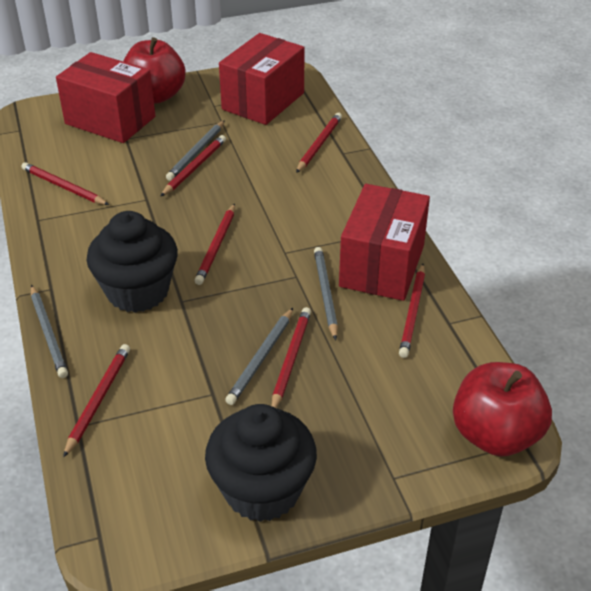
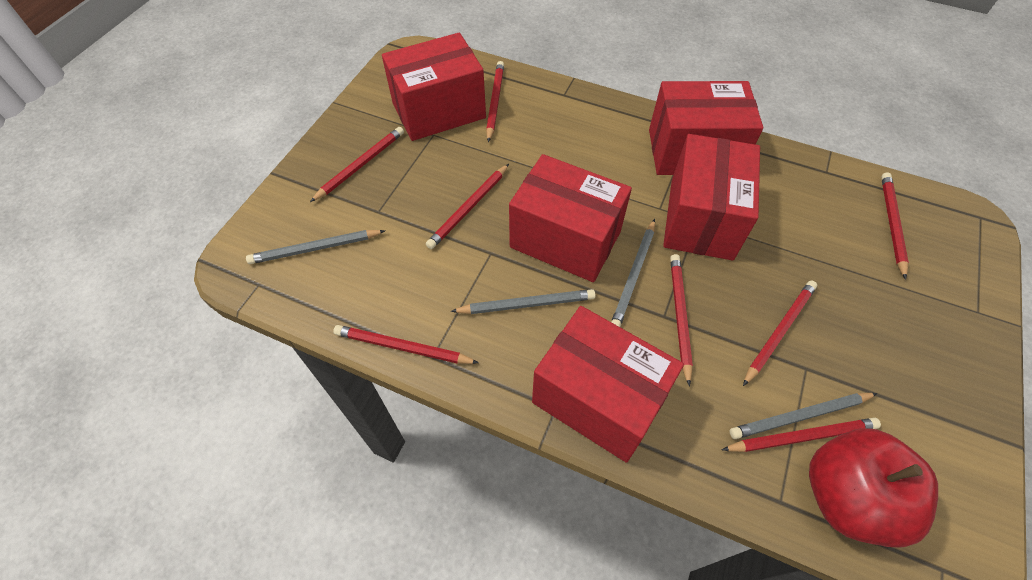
black cupcake: 2 -> 0
red apple: 2 -> 1
red box: 3 -> 5
red pencil: 7 -> 8

